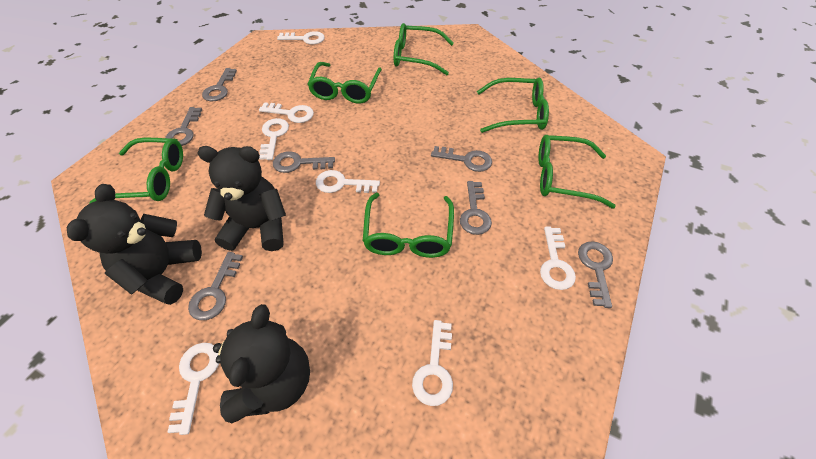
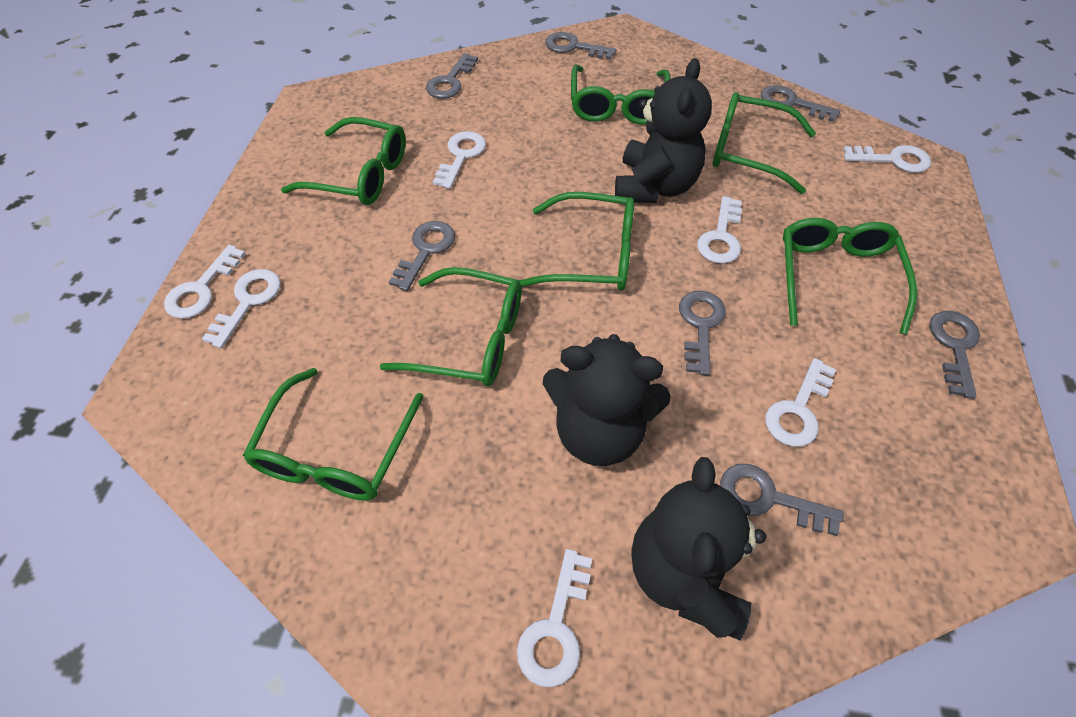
green glasses: 6 -> 7

